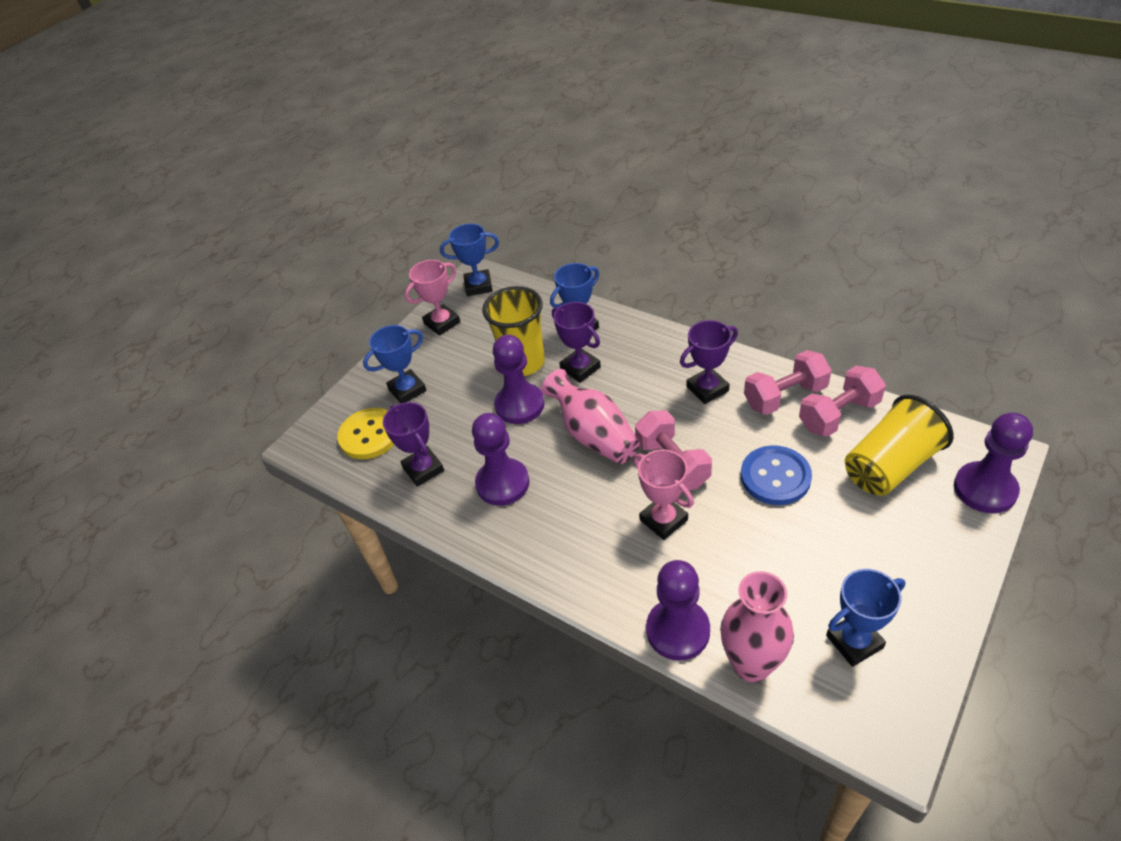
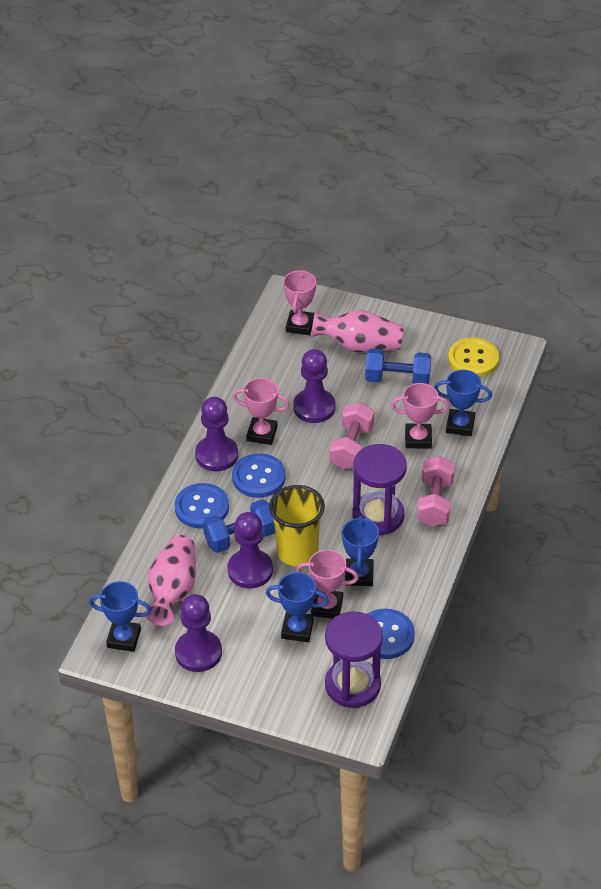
blue button: 1 -> 3
blue dumbbell: 0 -> 2
pink dumbbell: 3 -> 2
pink trophy: 2 -> 4
purple hourglass: 0 -> 2
purple trophy: 3 -> 0
yellow cup: 2 -> 1

